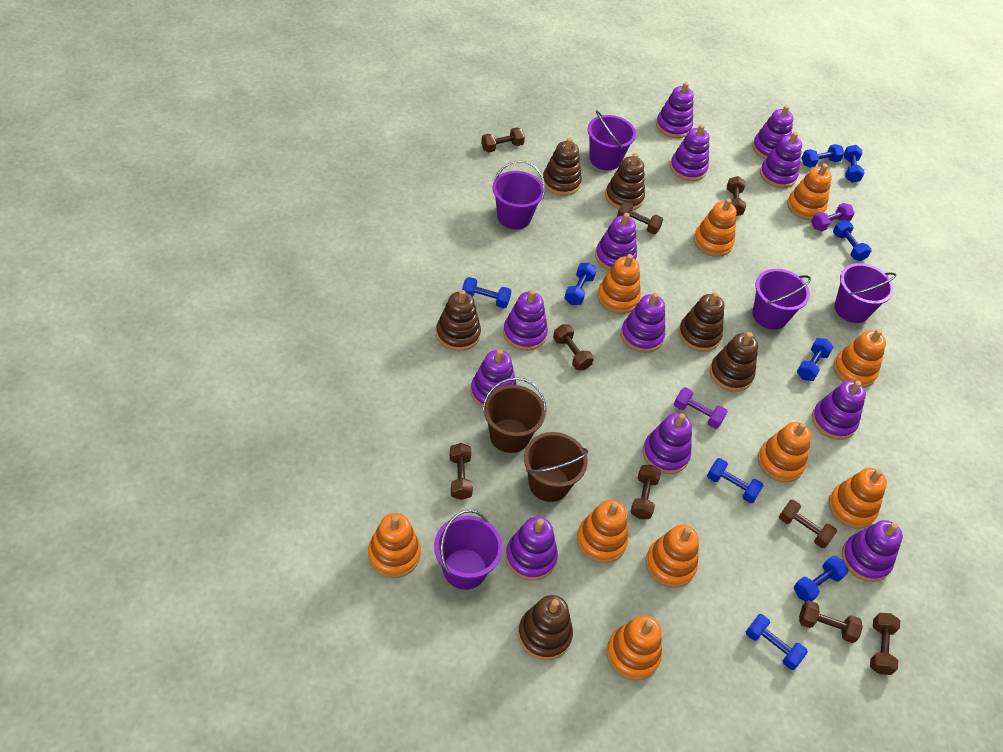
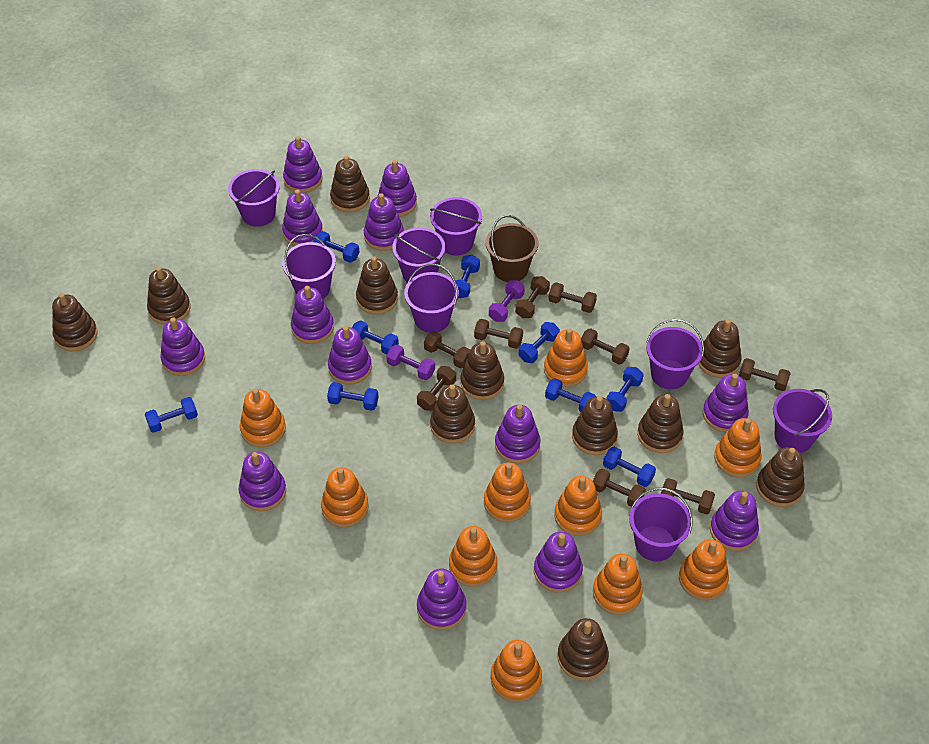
brown bucket: 2 -> 1
brown stacking toy: 6 -> 11
purple bucket: 5 -> 8
purple stacking toy: 12 -> 13

